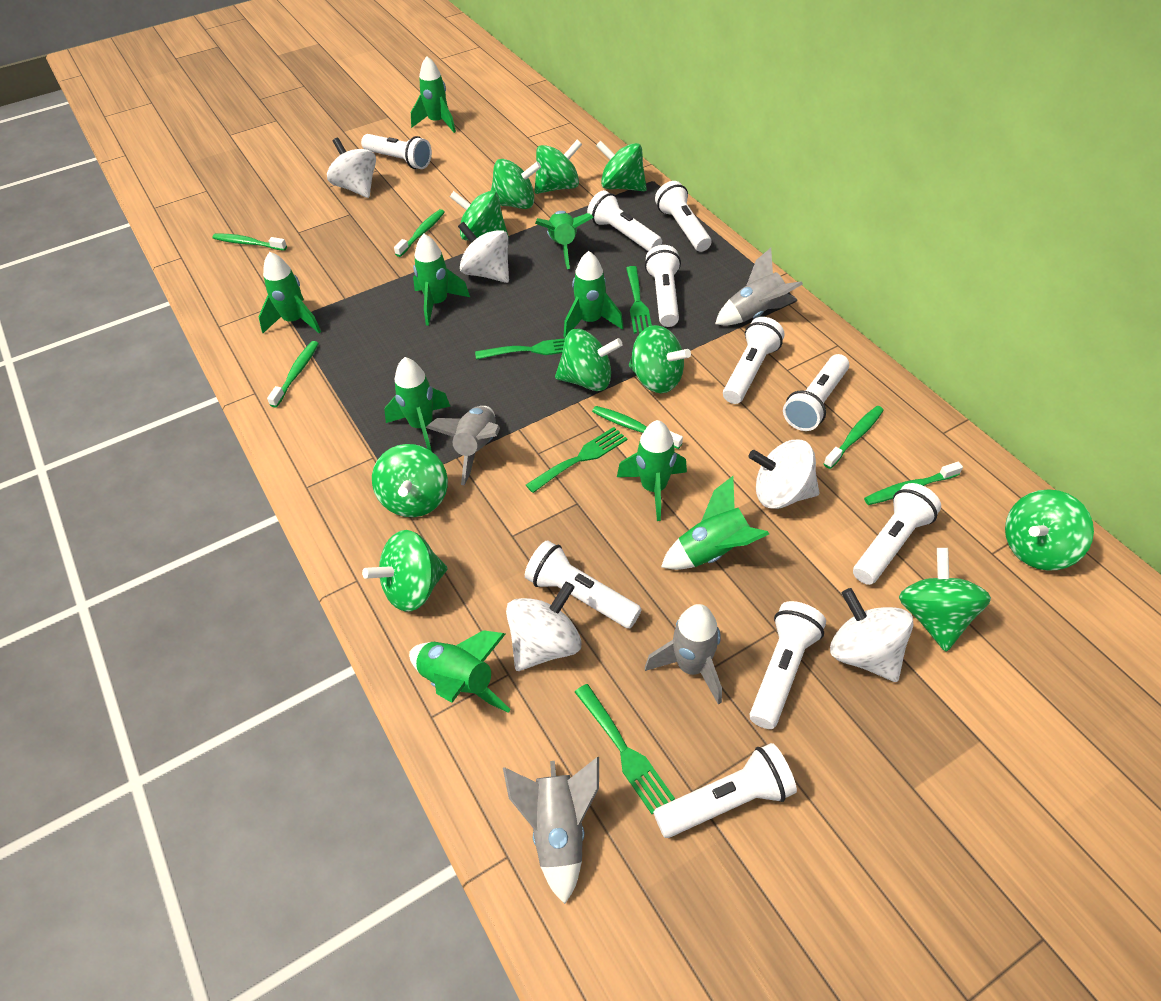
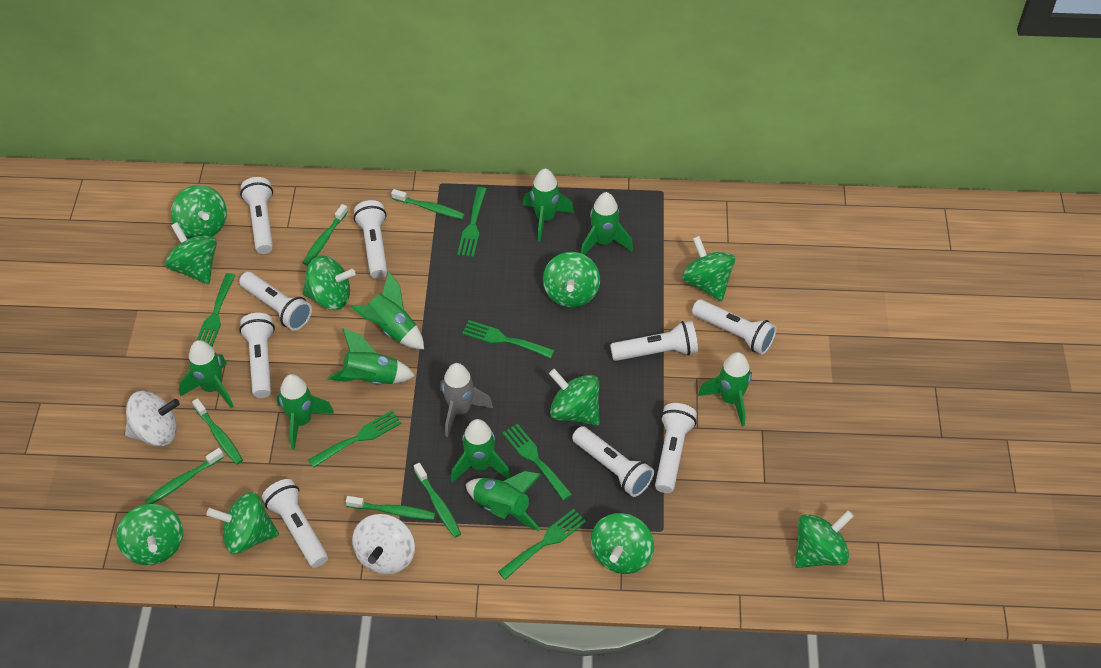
green fork: 4 -> 6
grey rocket: 4 -> 1
white flashlight: 10 -> 9
white spinning top: 5 -> 2

